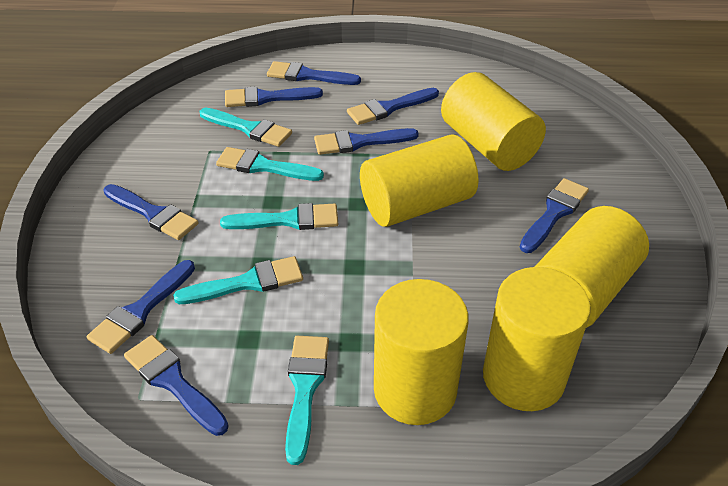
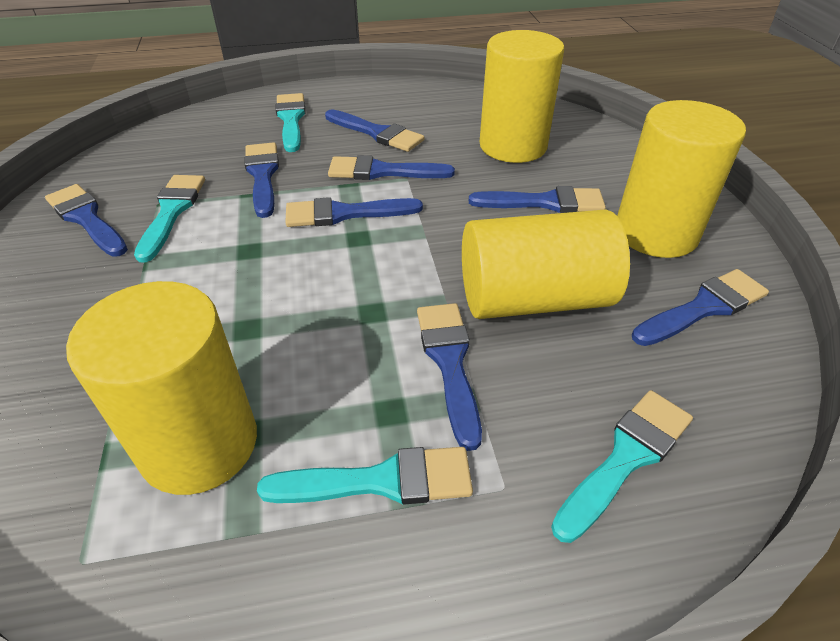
turquoise brush: 5 -> 4
yellow cylinder: 5 -> 4

